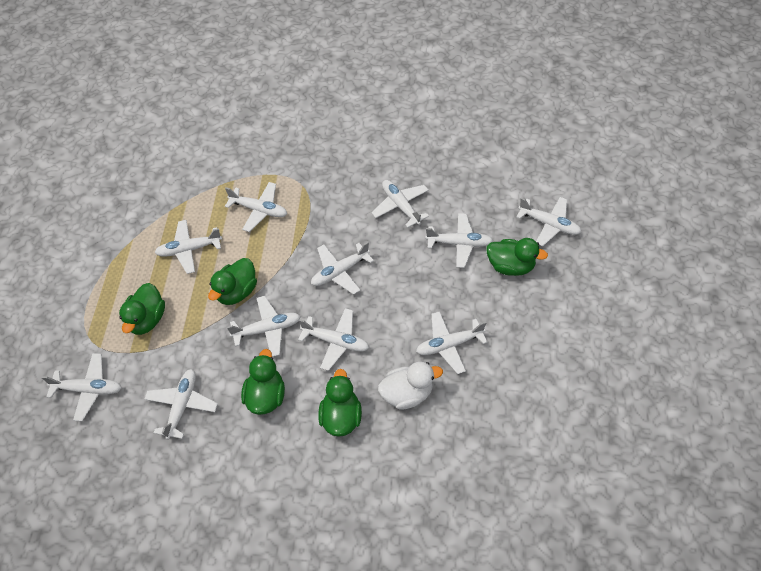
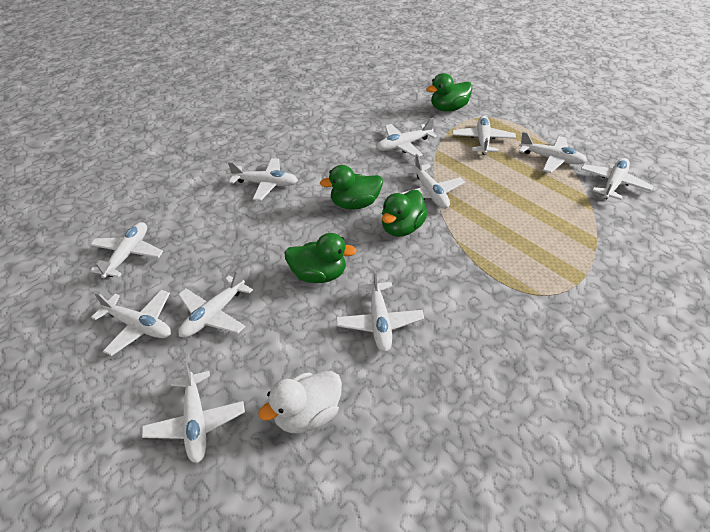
green duck: 5 -> 4

